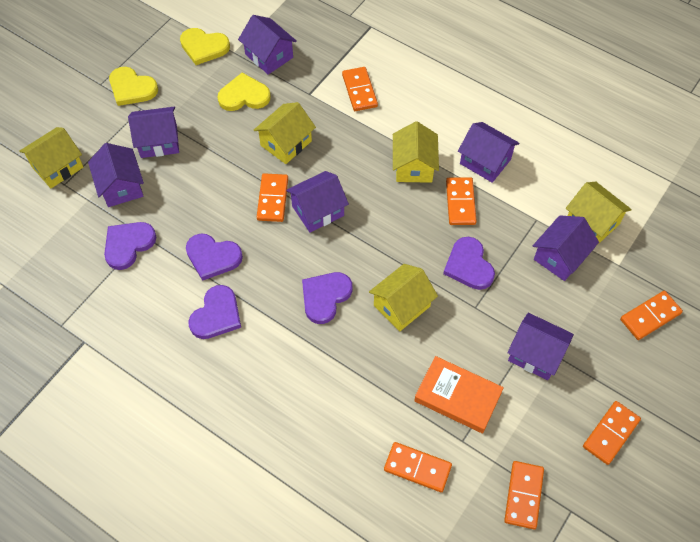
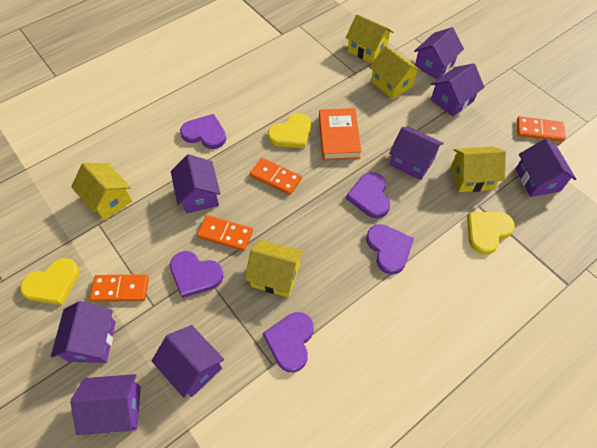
orange domino: 7 -> 4
purple house: 7 -> 8

